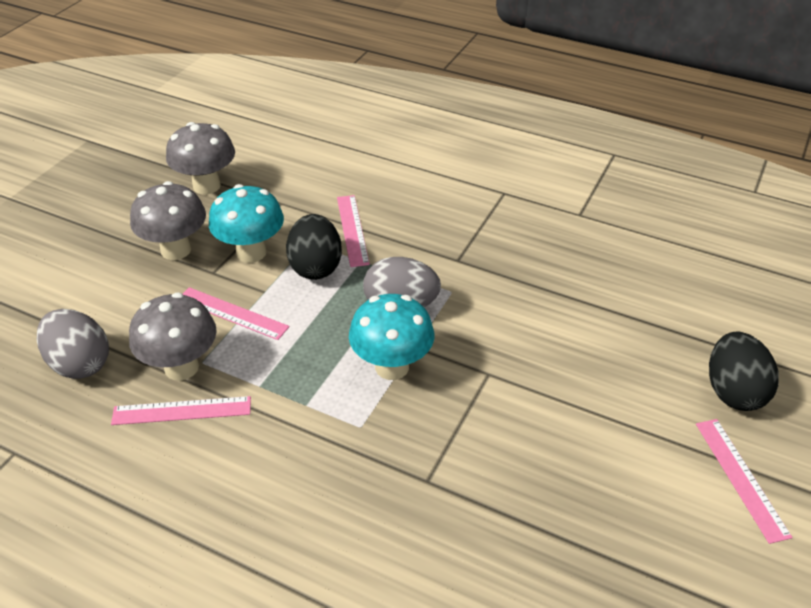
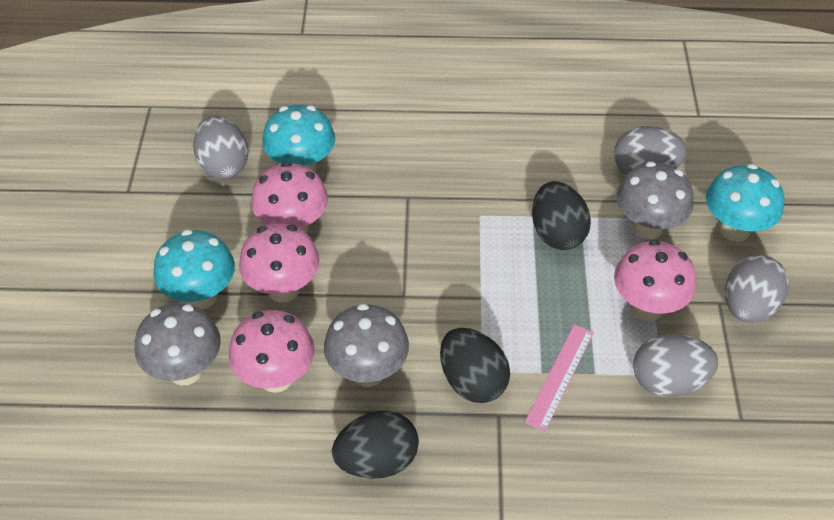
black egg: 2 -> 3
grey egg: 2 -> 4
pink mushroom: 0 -> 4
pink ruler: 4 -> 1
turquoise mushroom: 2 -> 3

